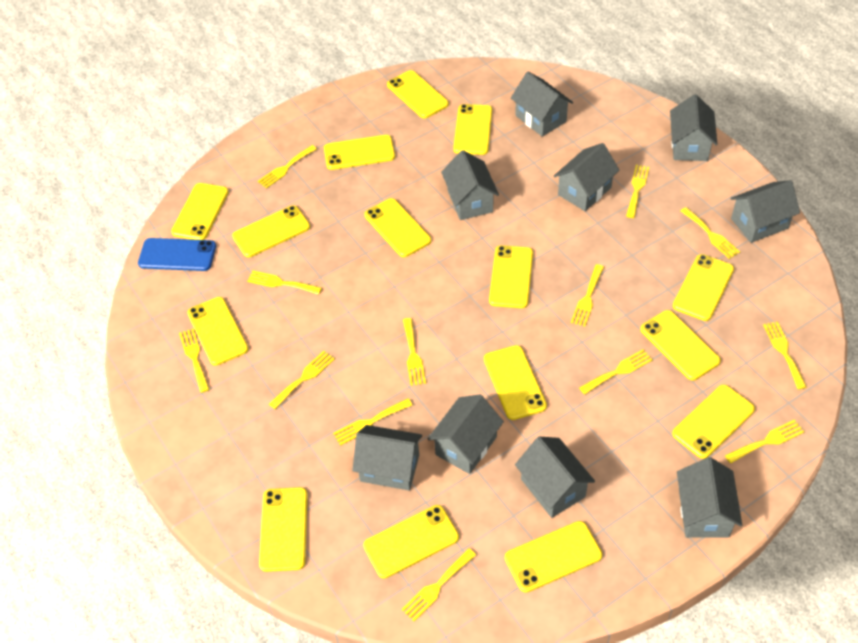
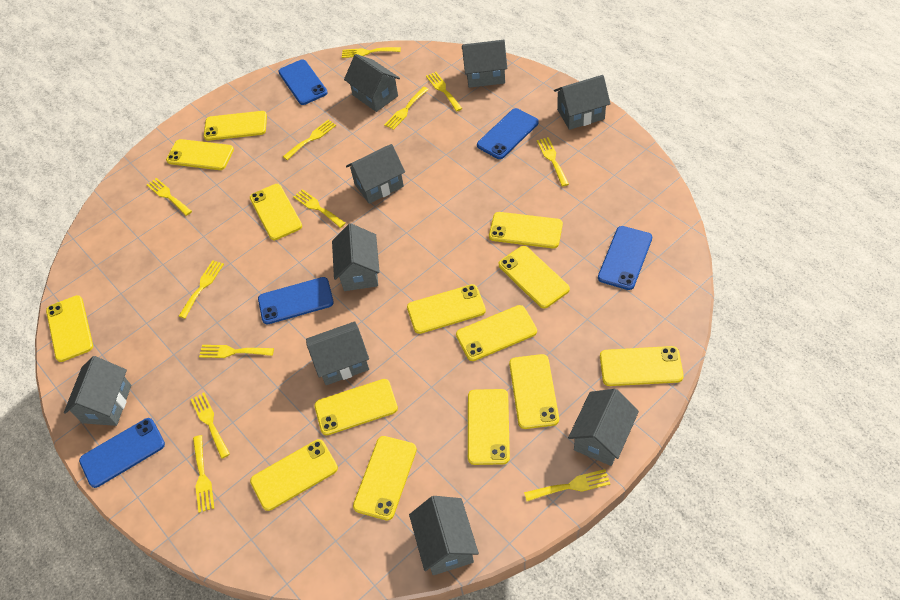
blue phone: 1 -> 5
yellow fork: 13 -> 12
yellow phone: 15 -> 14

